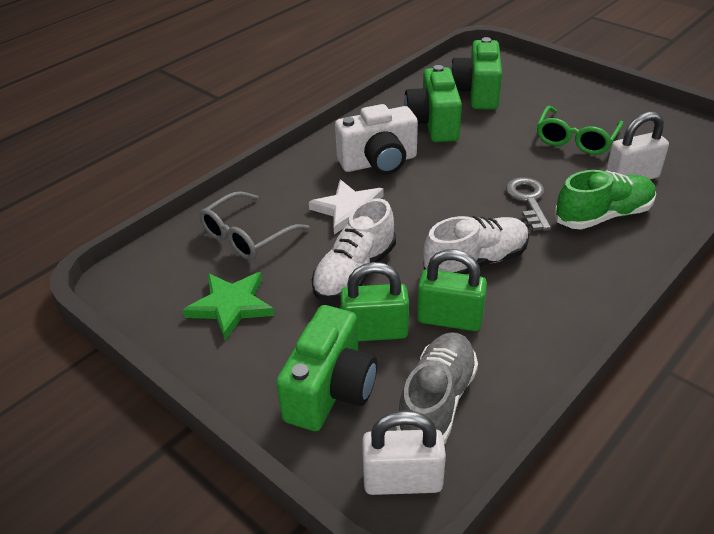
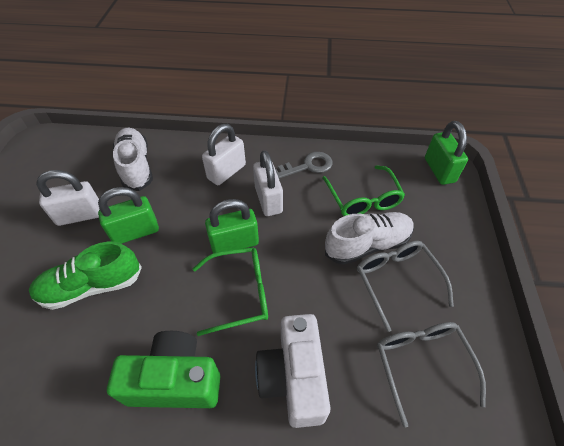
green camera: 3 -> 1
green glasses: 1 -> 2
green padlock: 2 -> 3
green star: 1 -> 0
grey glasses: 1 -> 2
grey shoe: 1 -> 0
white padlock: 2 -> 3
white star: 1 -> 0

